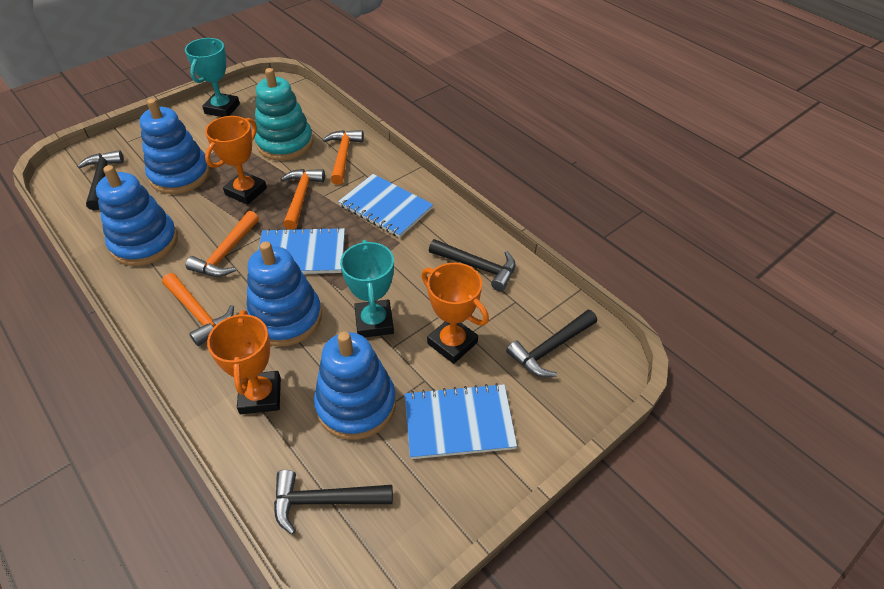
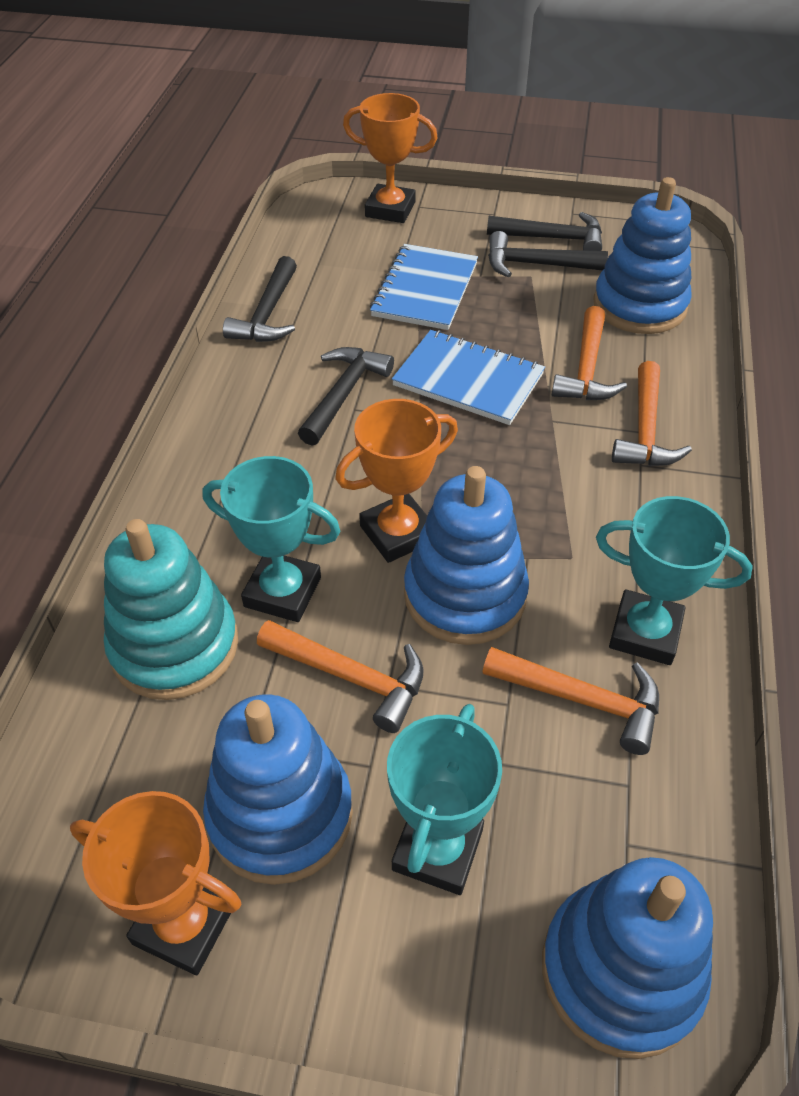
blue notebook: 3 -> 2
turquoise trophy: 2 -> 3

